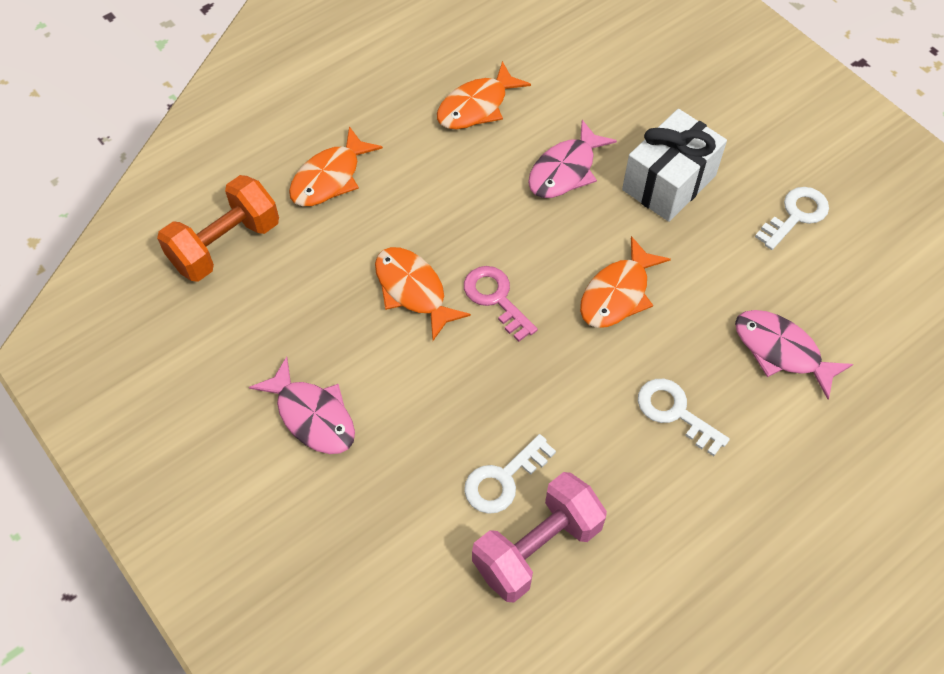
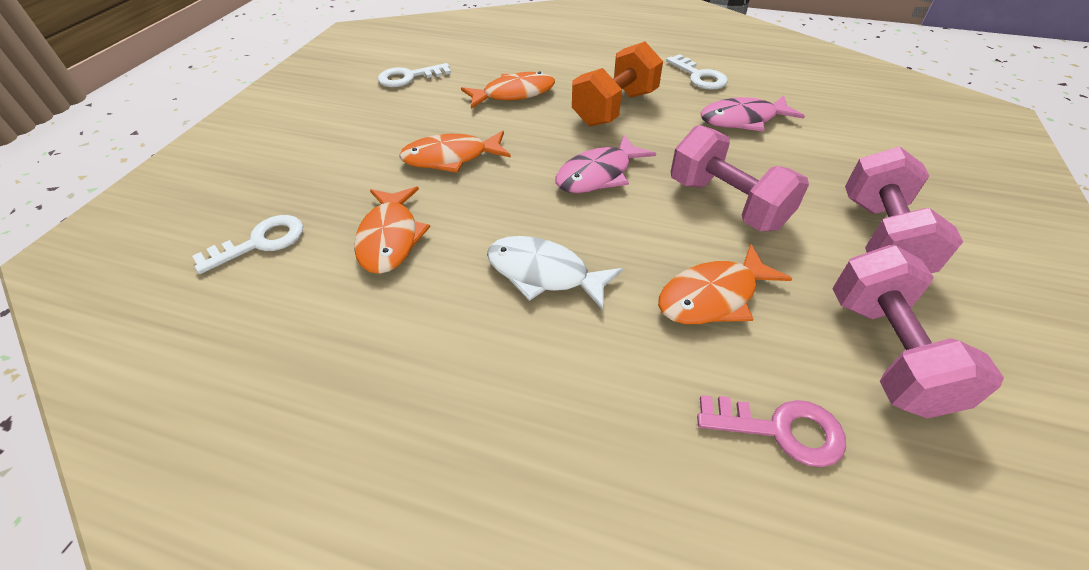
pink dumbbell: 1 -> 3
pink fish: 3 -> 2
white fish: 0 -> 1
white gift: 1 -> 0

